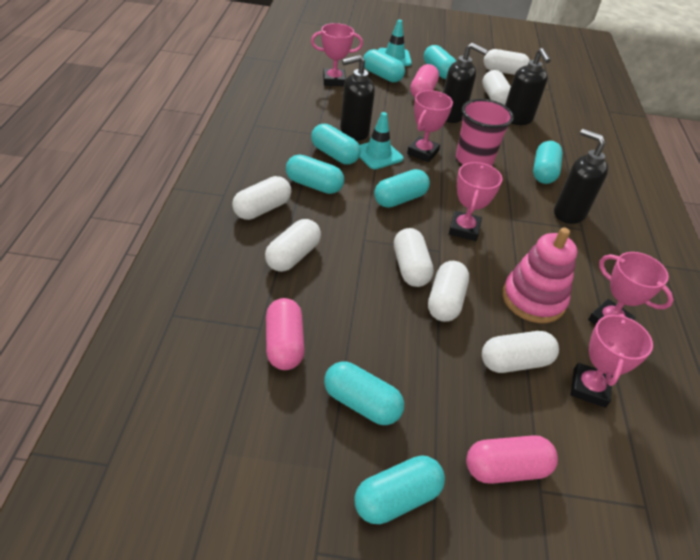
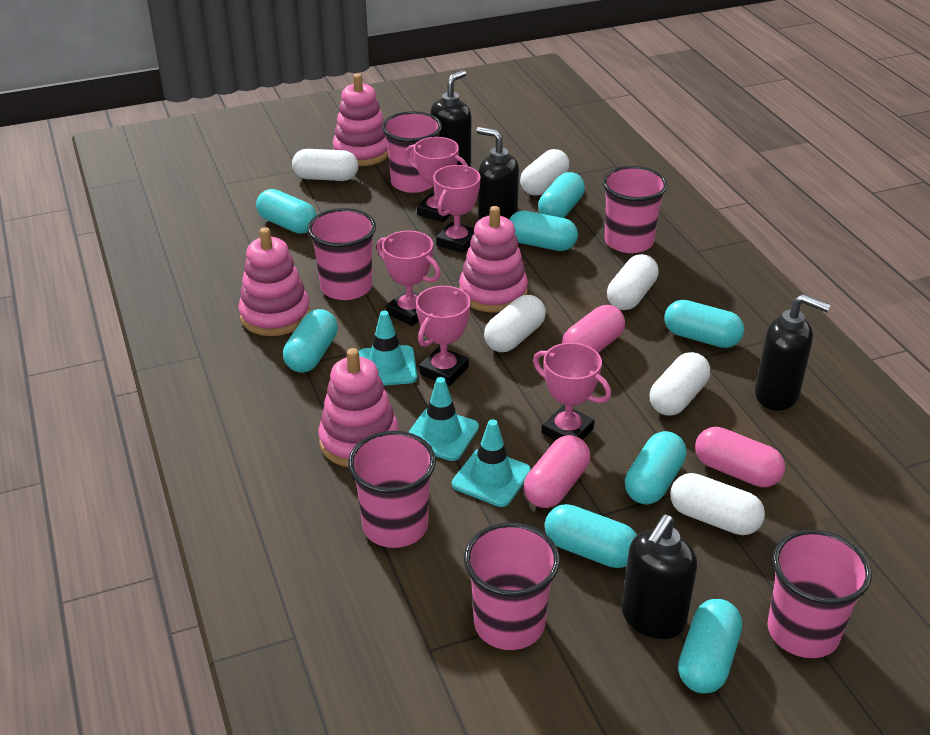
pink cup: 1 -> 6
pink stacking toy: 1 -> 4
turquoise traffic cone: 2 -> 3
white capsule: 7 -> 6

